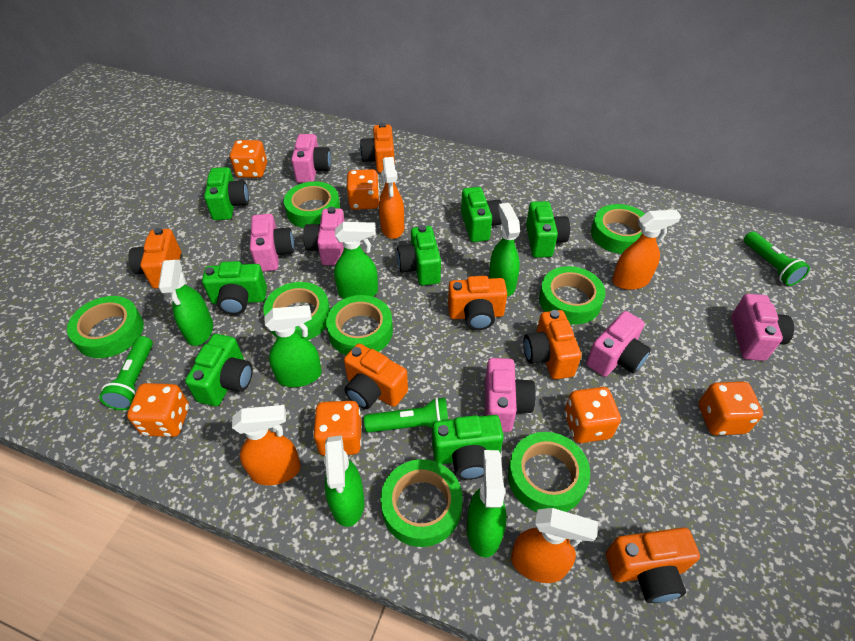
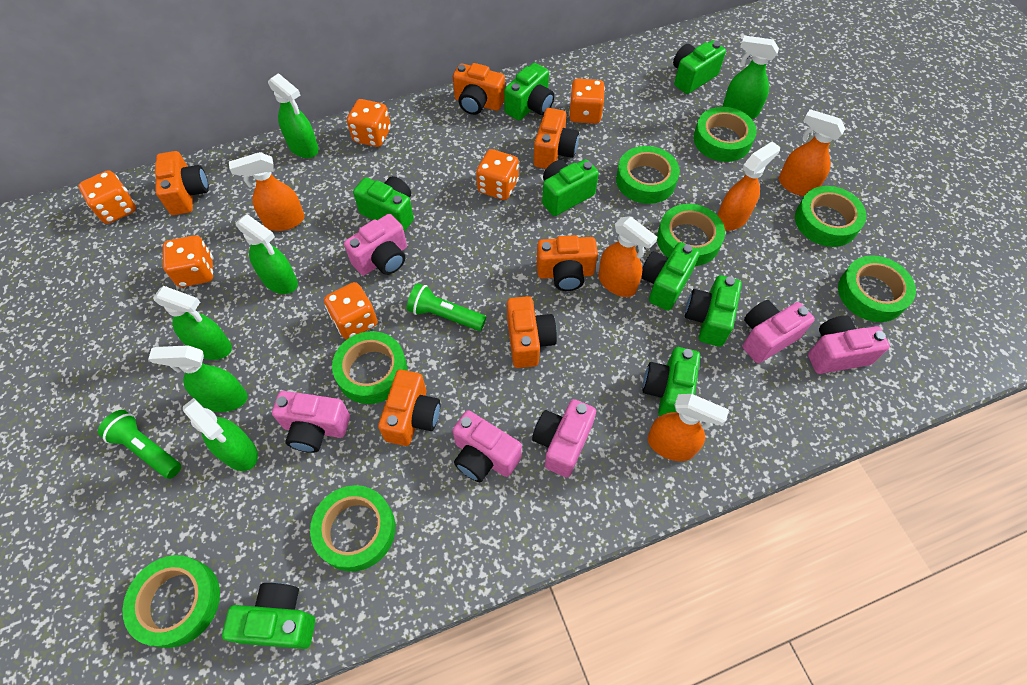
green camera: 7 -> 8
green flashlight: 3 -> 2
orange spray bottle: 4 -> 5

